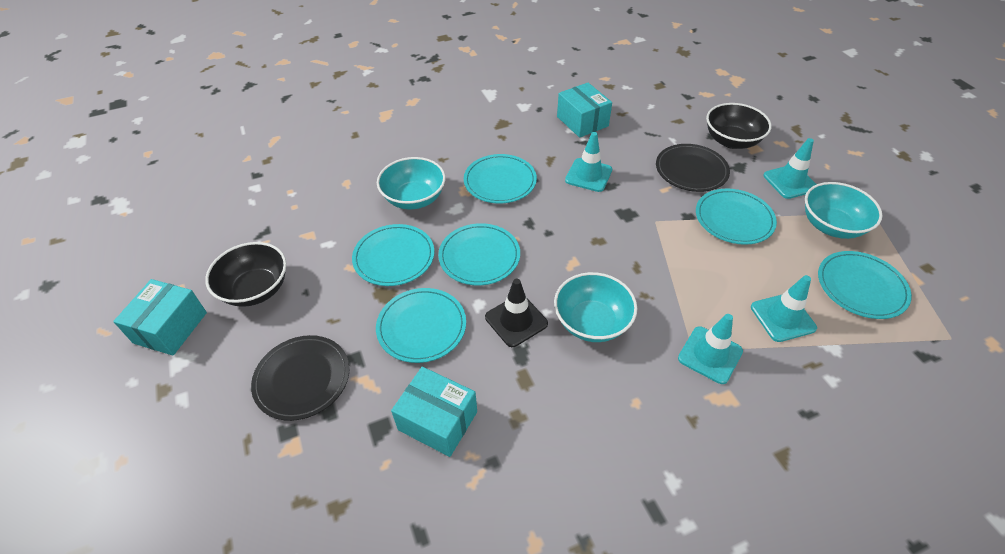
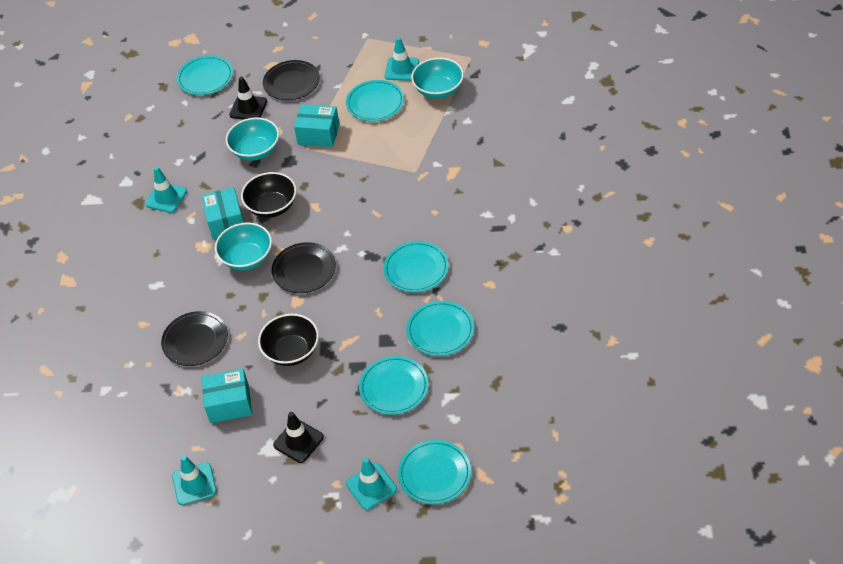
black plate: 2 -> 3
black traffic cone: 1 -> 2

